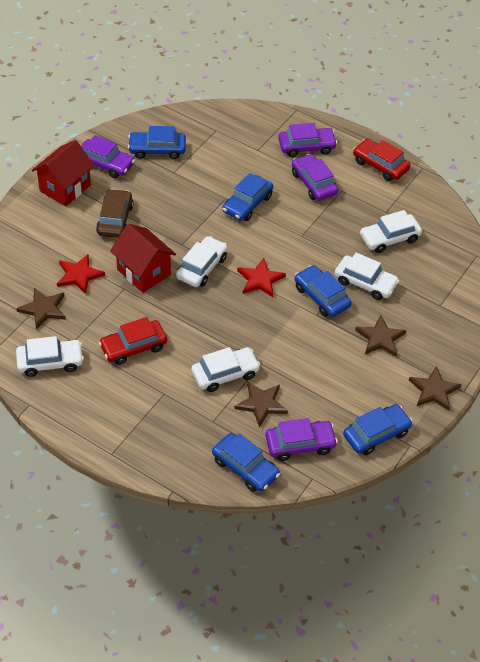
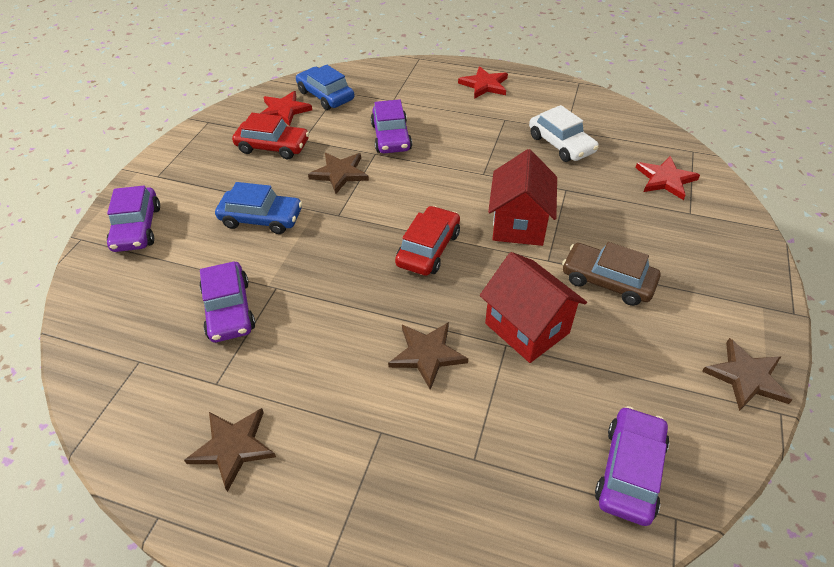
blue car: 5 -> 2
red star: 2 -> 3
white car: 5 -> 1

